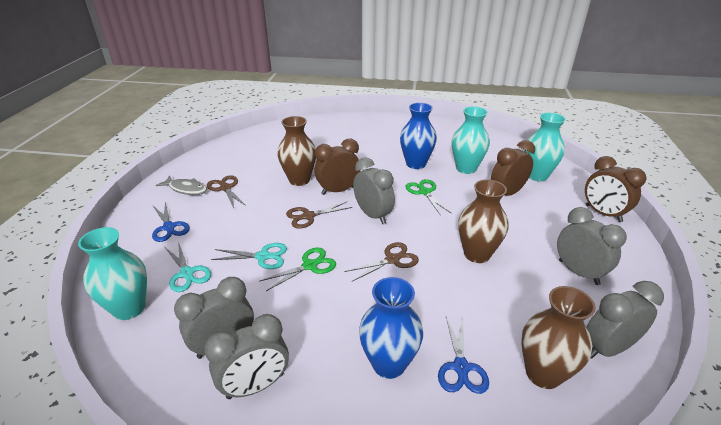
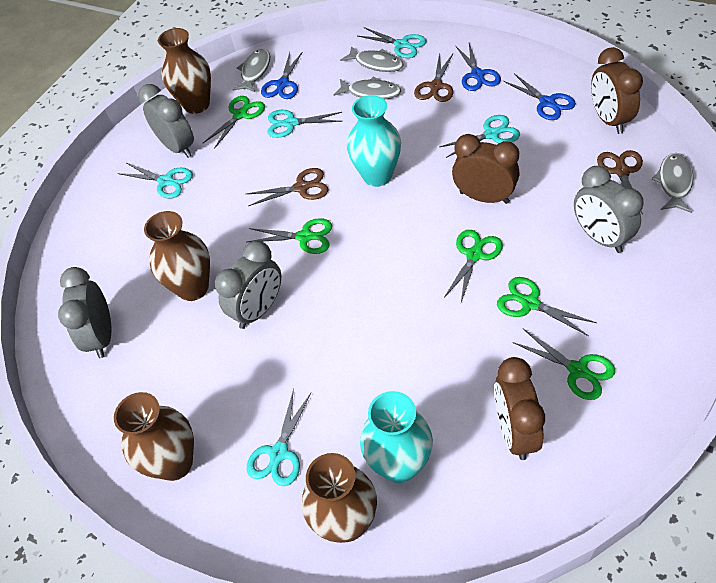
blue scissors: 2 -> 3
blue vase: 2 -> 0
brown vase: 3 -> 4
green scissors: 2 -> 5
grey clock: 5 -> 4
grey fish: 1 -> 4
turquoise scissors: 2 -> 5
turquoise vase: 3 -> 2

